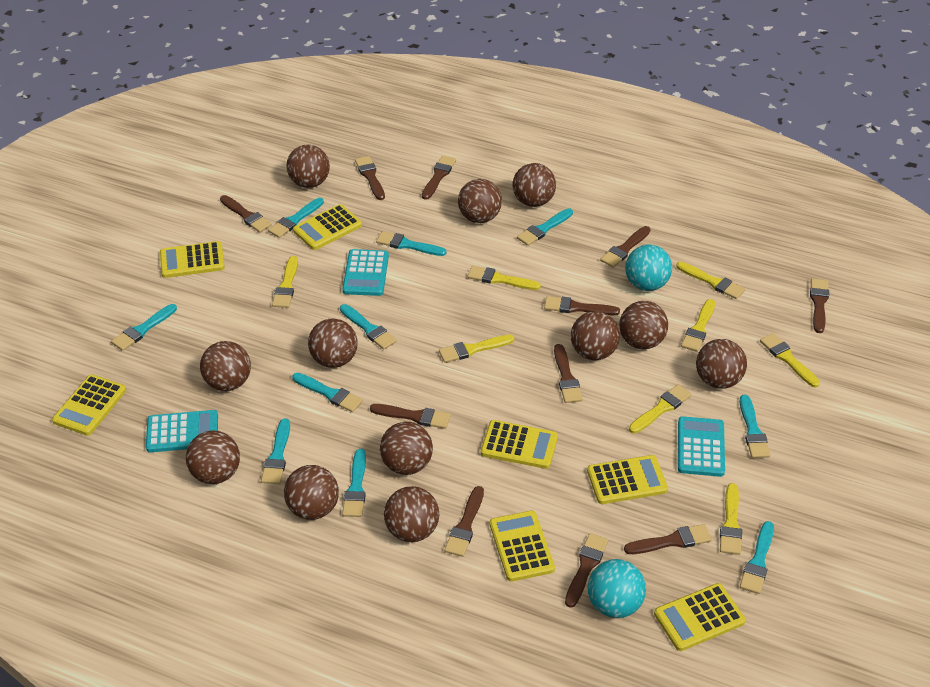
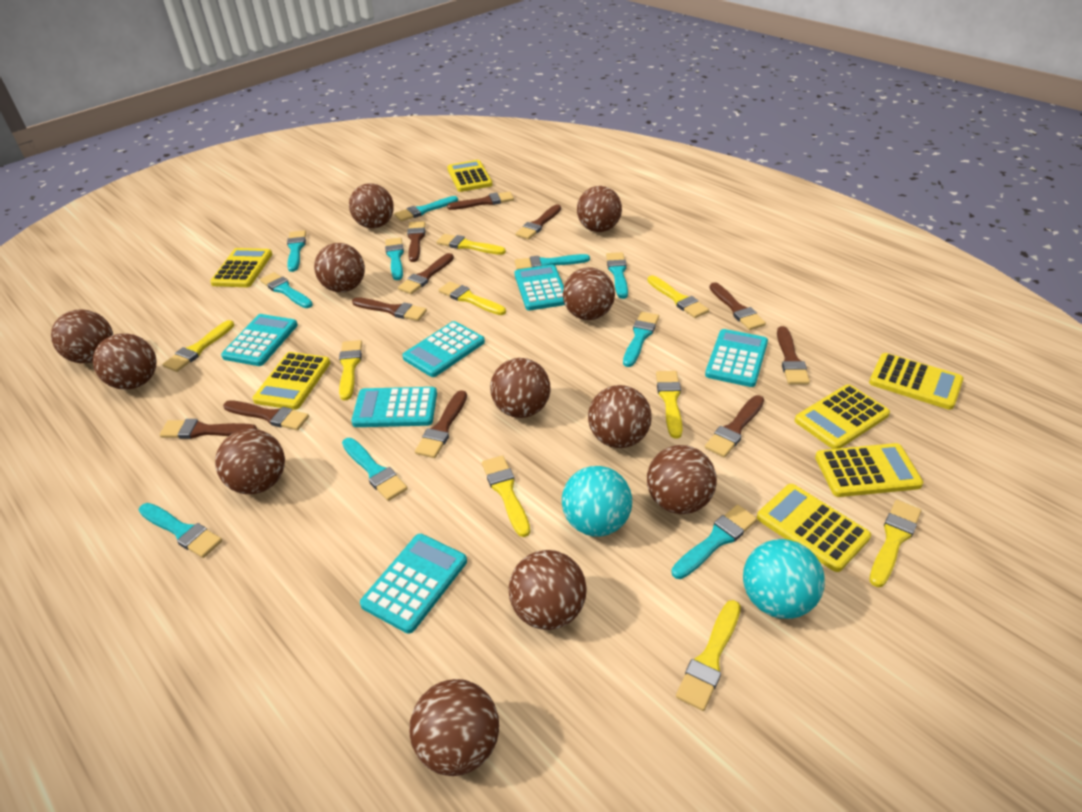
turquoise calculator: 3 -> 6
yellow brush: 8 -> 9

